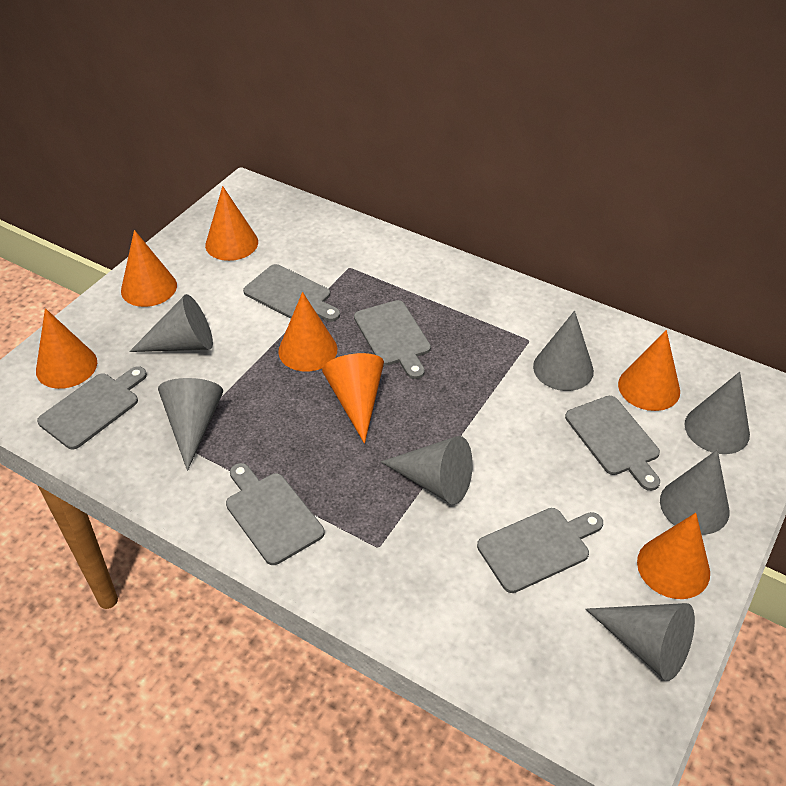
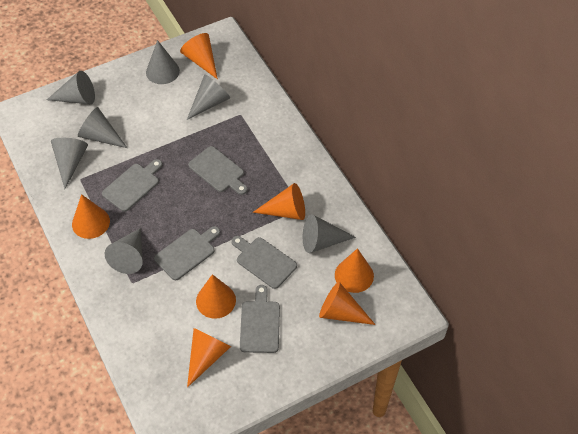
grey cutting board: 6 -> 5

